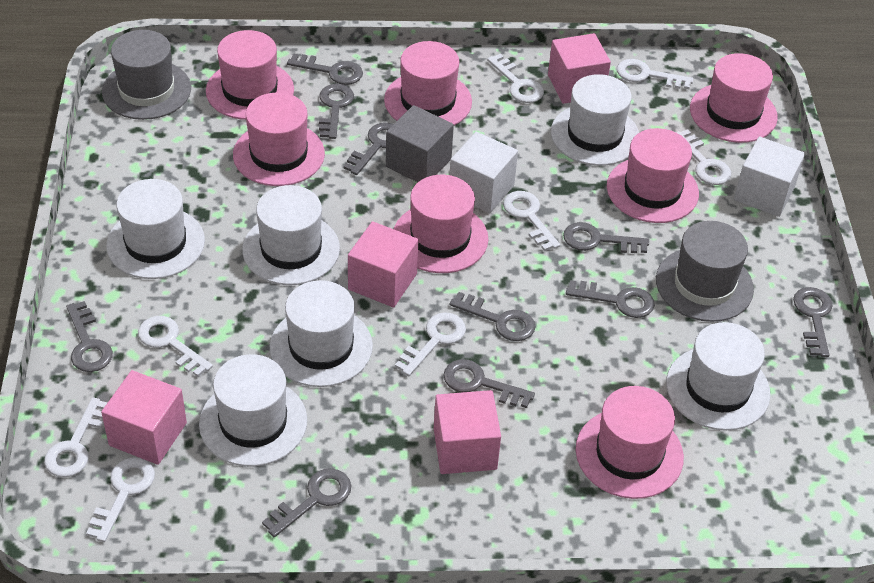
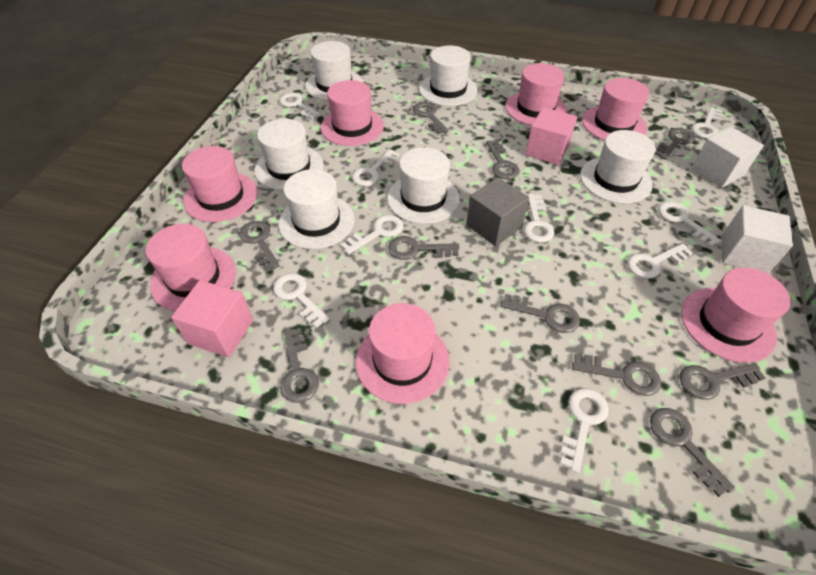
grey hat: 2 -> 0
pink cube: 4 -> 2
white key: 8 -> 9

